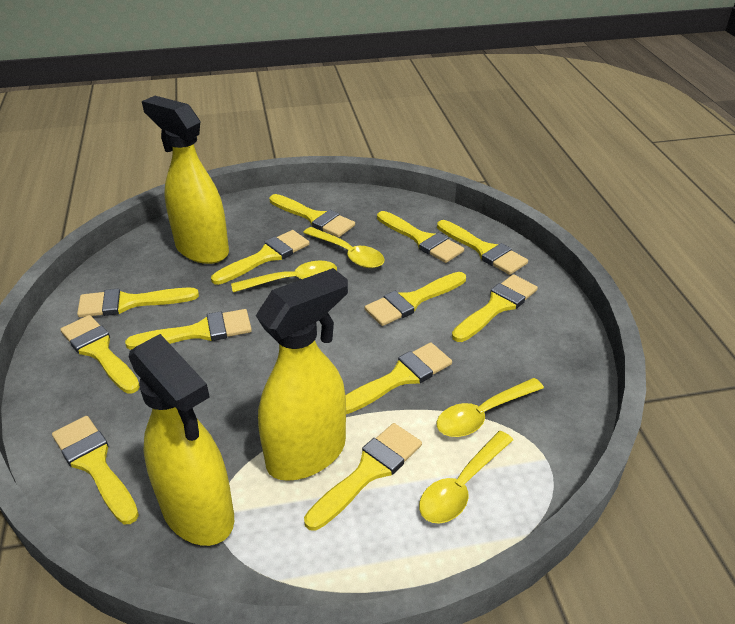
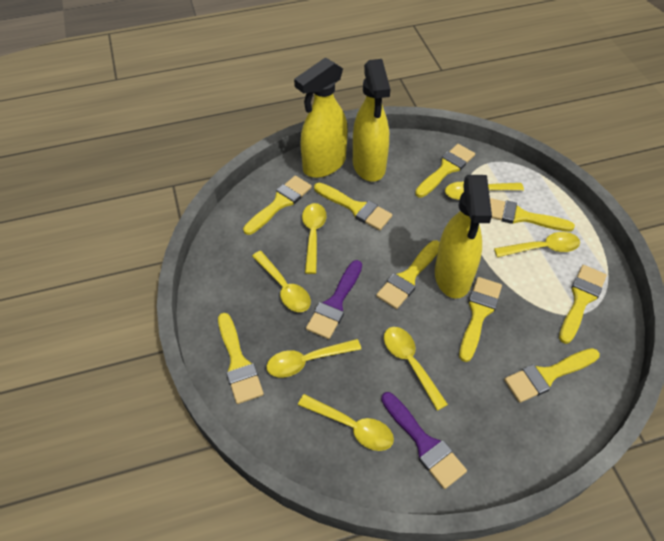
purple brush: 0 -> 2
yellow brush: 12 -> 9
yellow spoon: 4 -> 7

